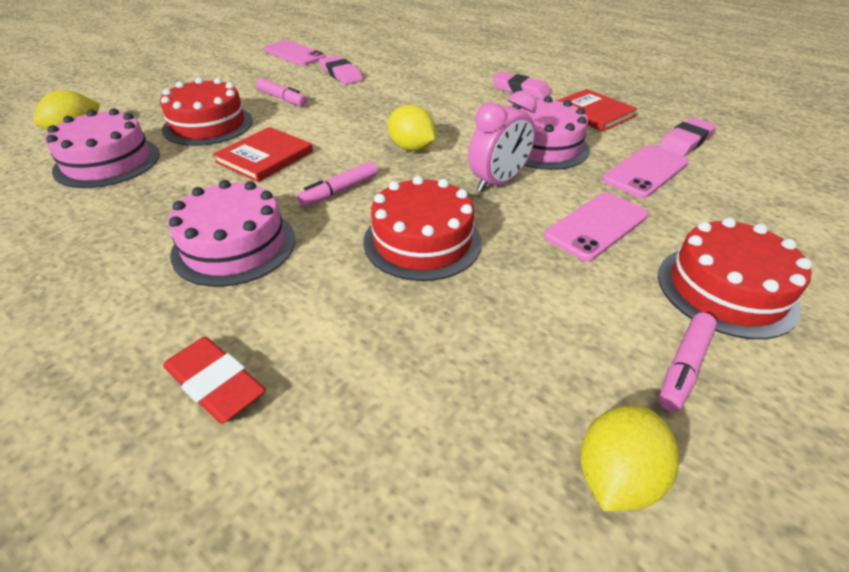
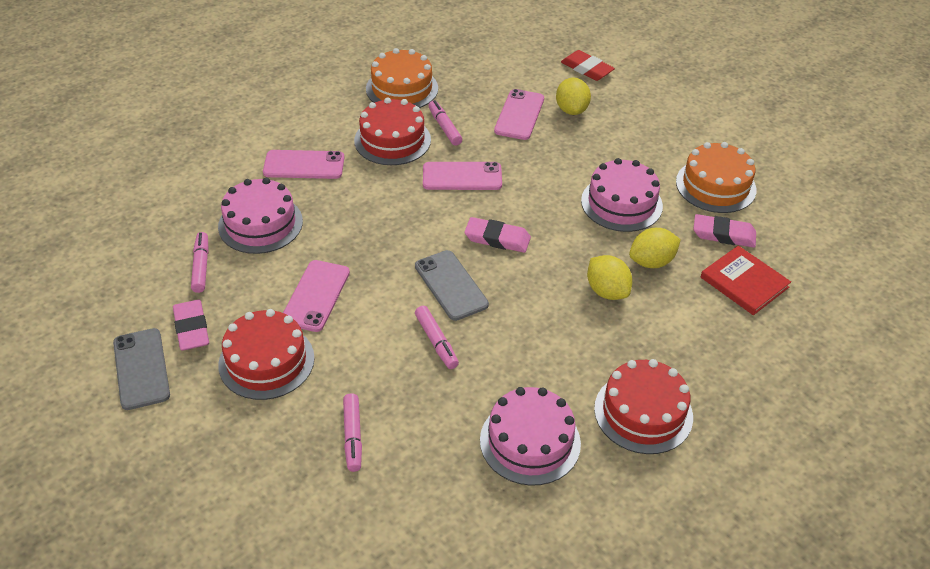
grey phone: 0 -> 2
orange cake: 0 -> 2
pink clock: 1 -> 0
pink marker: 3 -> 4
pink phone: 3 -> 4
red book: 2 -> 1

